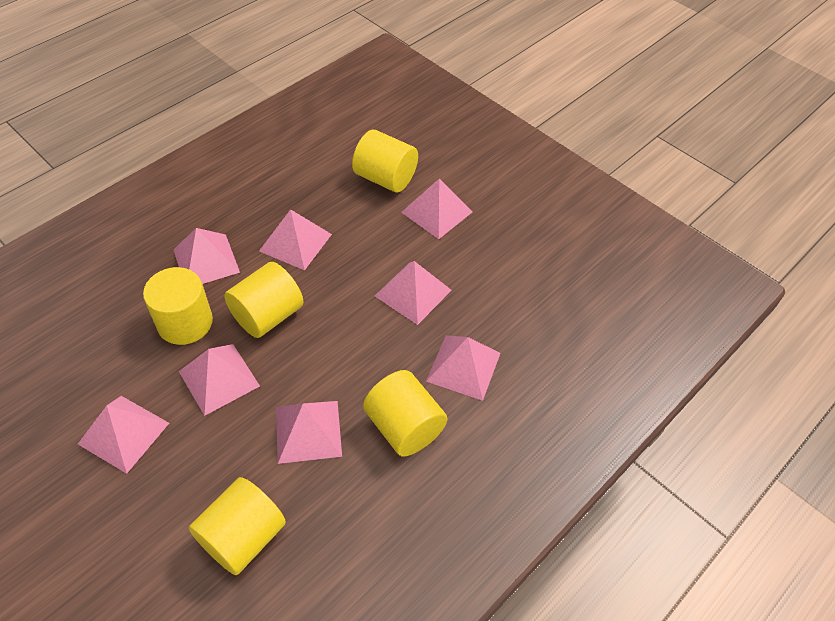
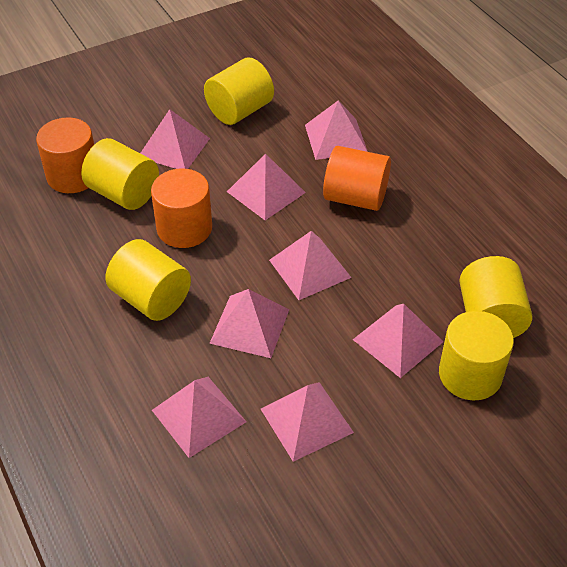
orange cylinder: 0 -> 3

